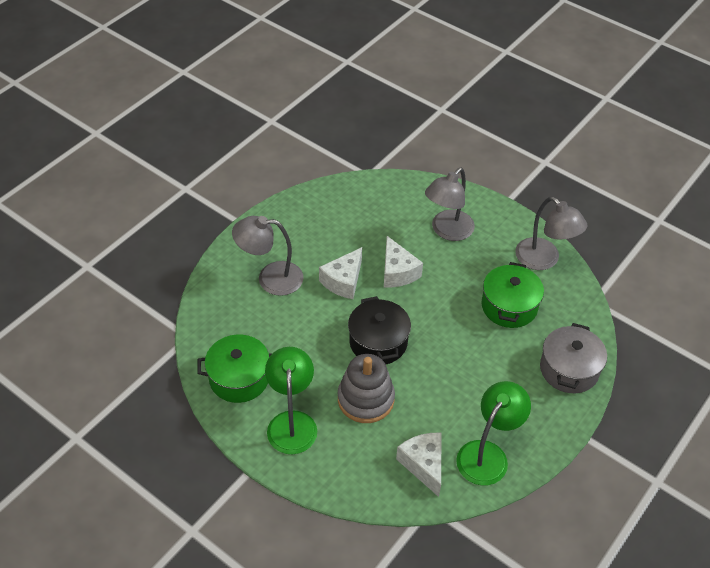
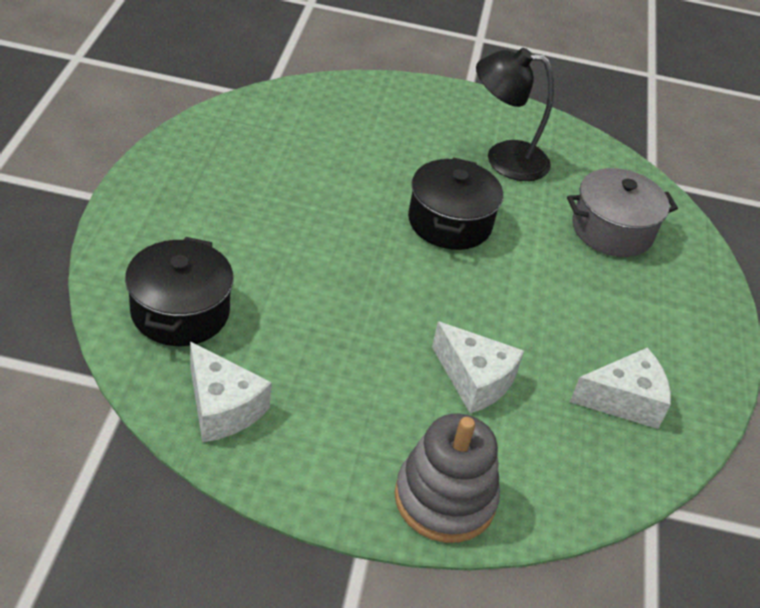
black lamp: 0 -> 1
black pot: 1 -> 2
green lamp: 2 -> 0
green pot: 2 -> 0
grey lamp: 3 -> 0

